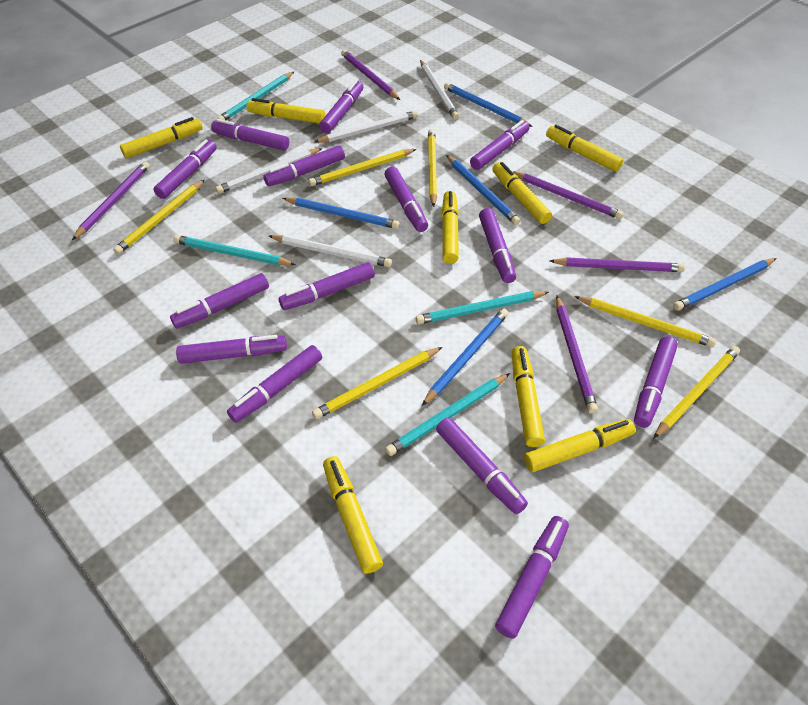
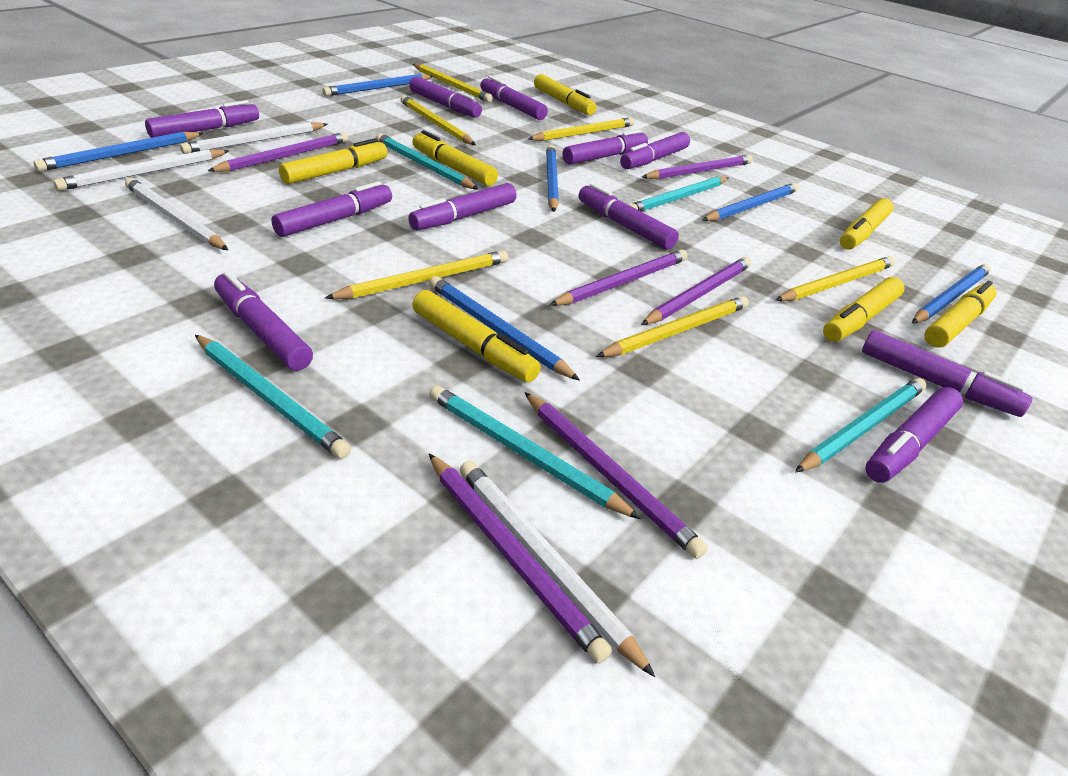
blue pencil: 5 -> 6
purple marker: 14 -> 11
purple pencil: 5 -> 6
turquoise pencil: 4 -> 5
yellow marker: 8 -> 7

